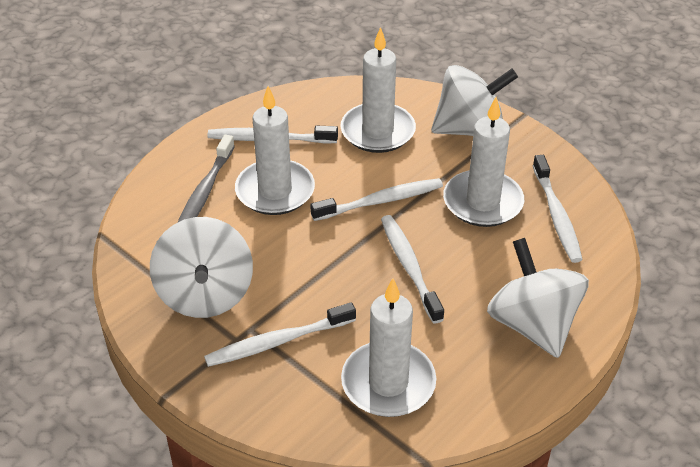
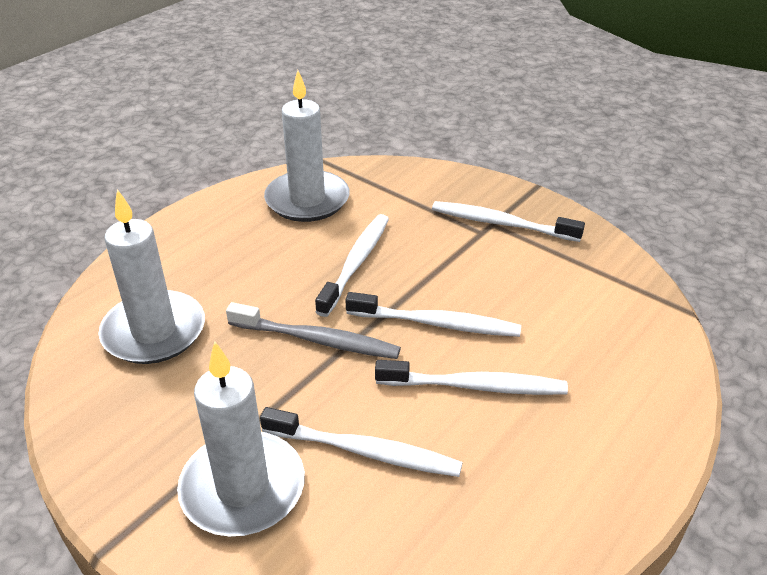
white candle: 4 -> 3
white spinning top: 3 -> 0

